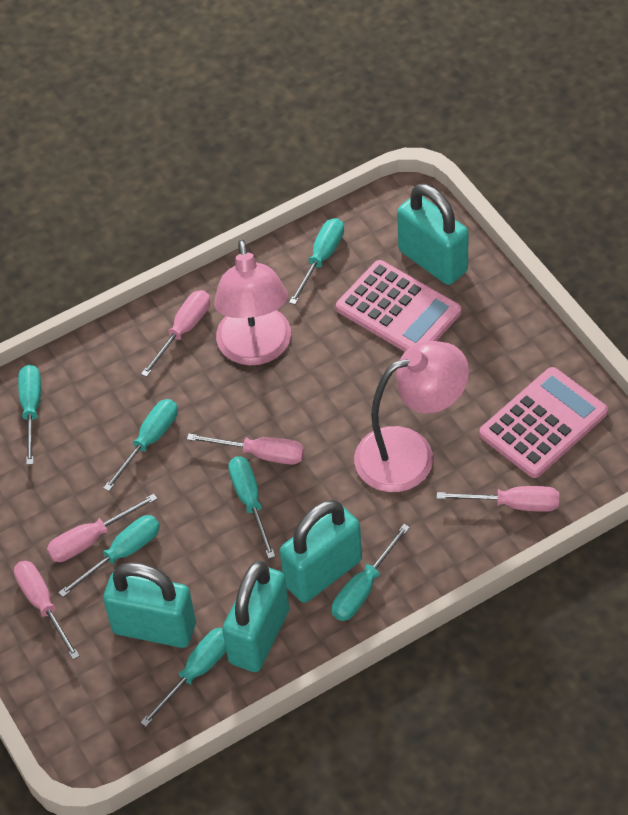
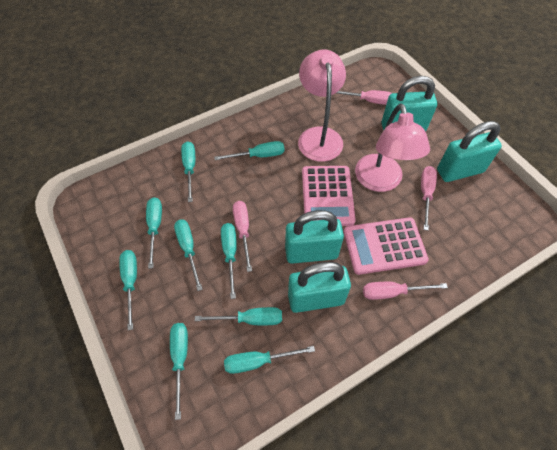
pink screwdriver: 5 -> 4
turquoise screwdriver: 7 -> 9

